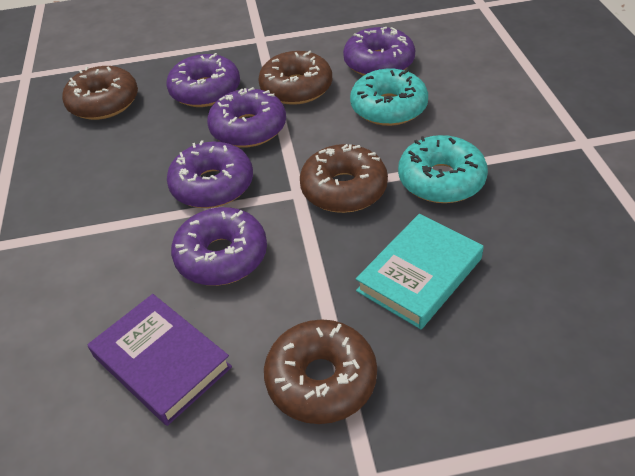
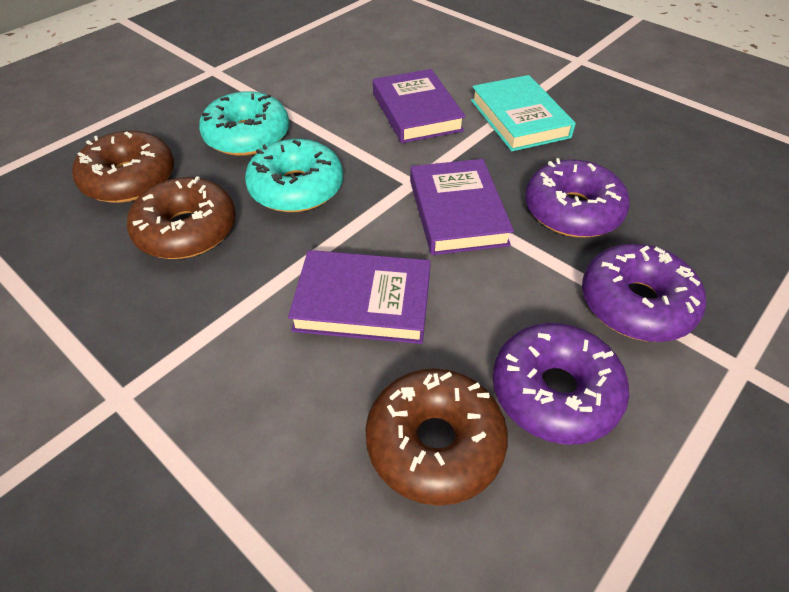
brown donut: 4 -> 3
purple book: 1 -> 3
purple donut: 5 -> 3

